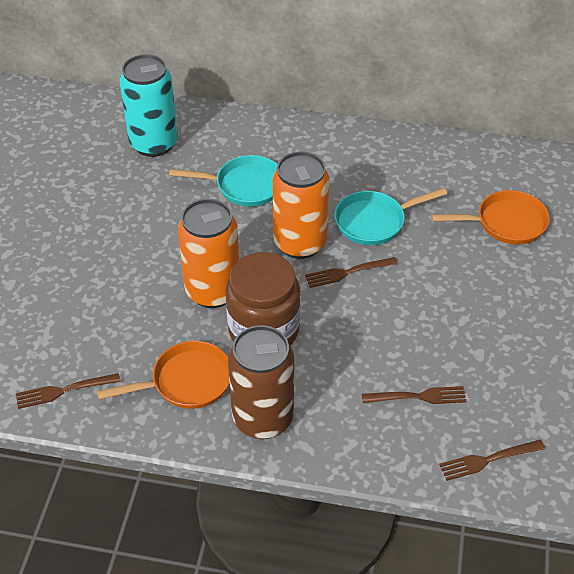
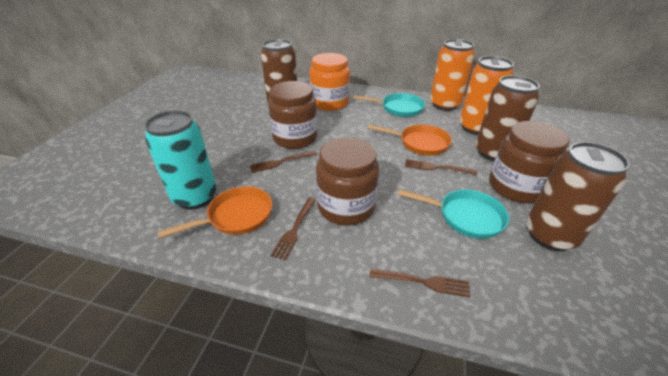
brown can: 1 -> 3
brown jar: 1 -> 3
orange jar: 0 -> 1

